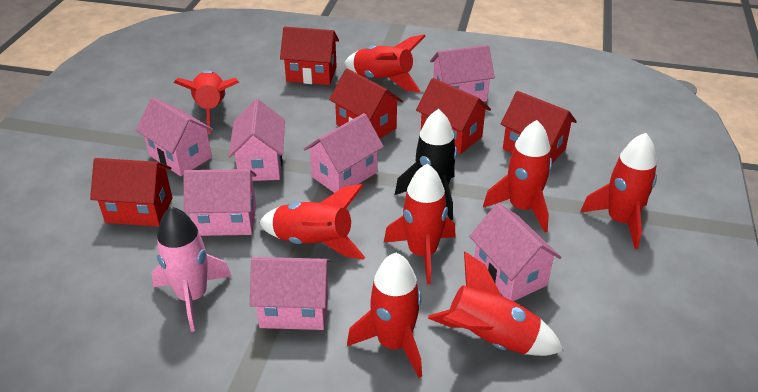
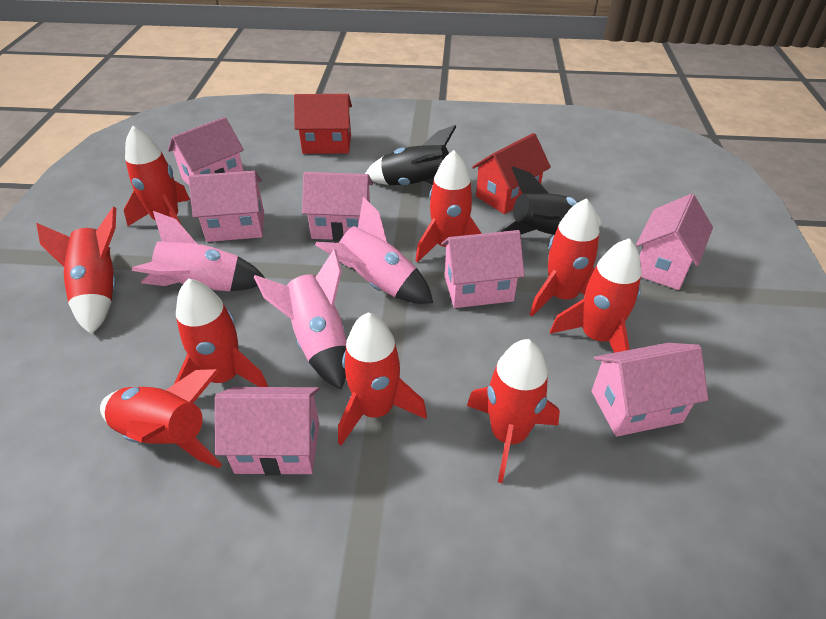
black rocket: 1 -> 2
pink rocket: 1 -> 3
red house: 5 -> 2
red rocket: 8 -> 9

